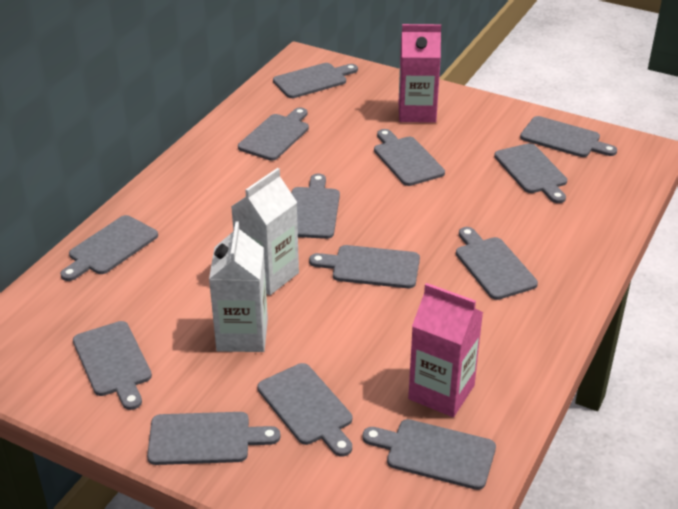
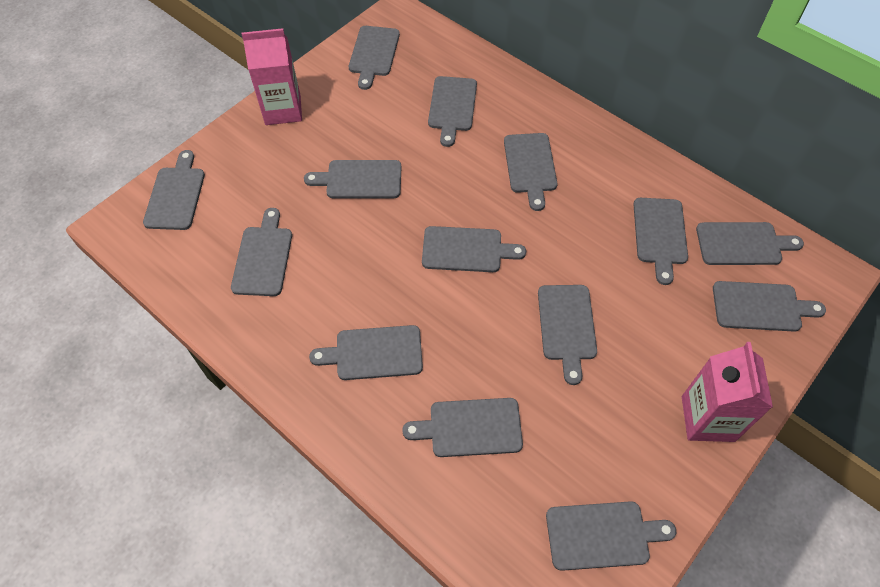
grey cutting board: 13 -> 14
white carton: 2 -> 0

